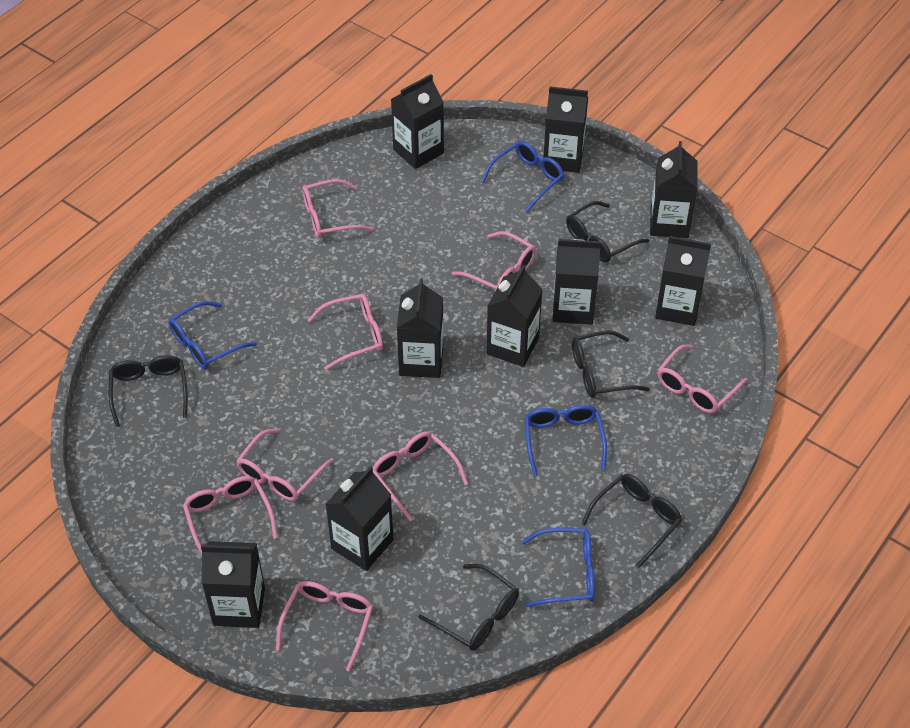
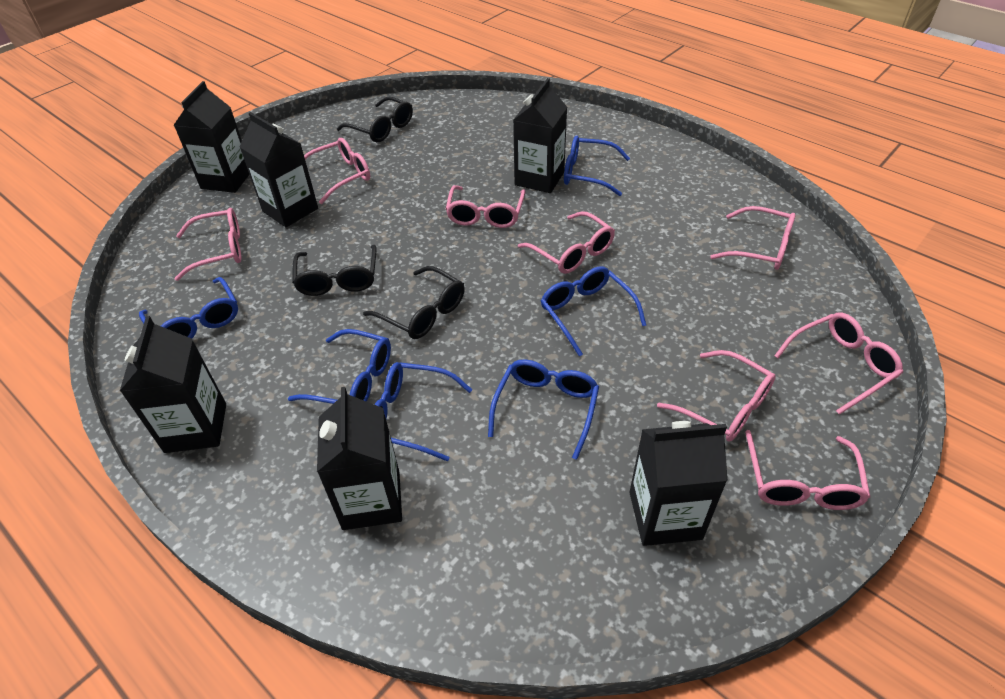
black carton: 9 -> 6
black glasses: 5 -> 3
blue glasses: 4 -> 6

